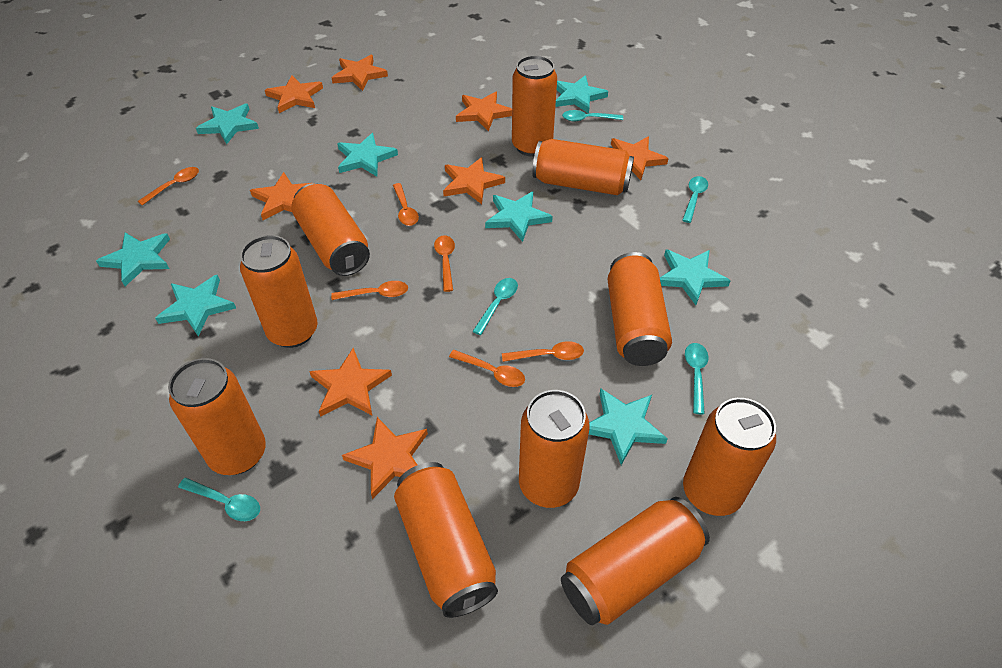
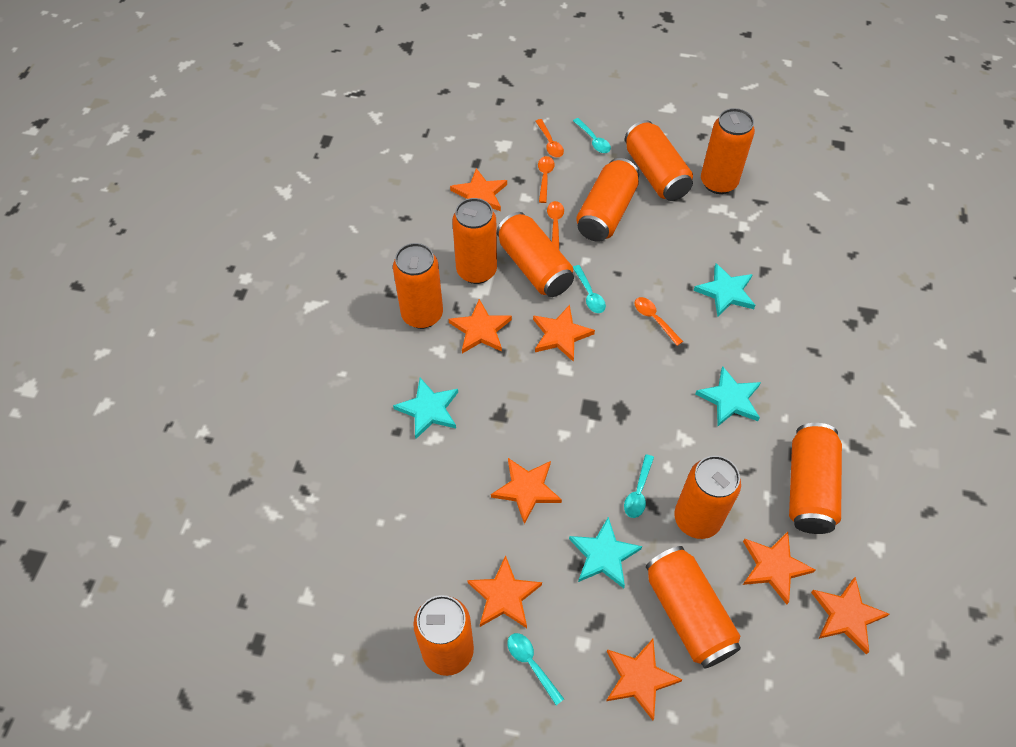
orange spoon: 6 -> 4
turquoise spoon: 5 -> 4
turquoise star: 8 -> 4

